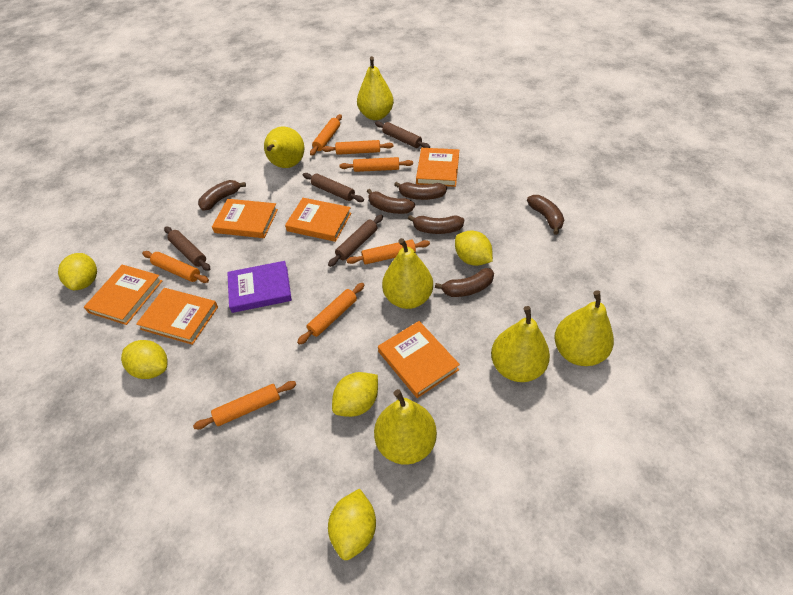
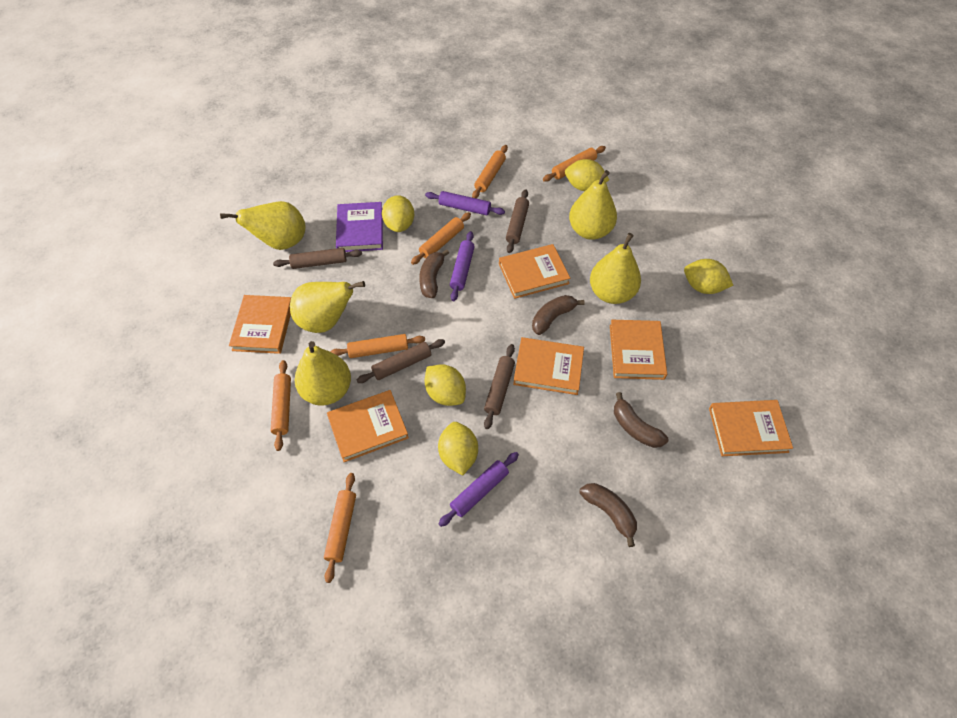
brown banana: 6 -> 4
orange rolling pin: 7 -> 6
purple rolling pin: 0 -> 3
yellow pear: 6 -> 5

